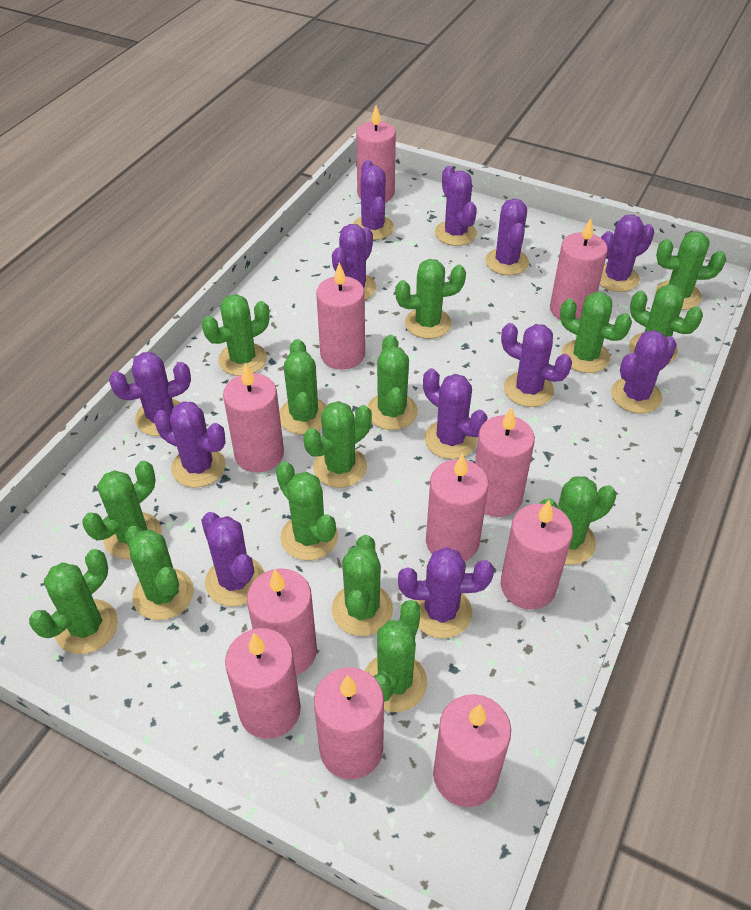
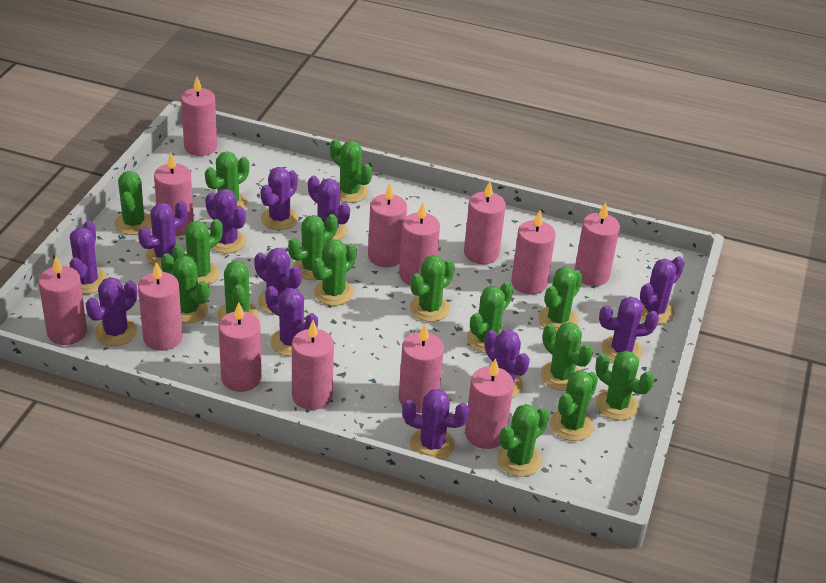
pink candle: 11 -> 13

